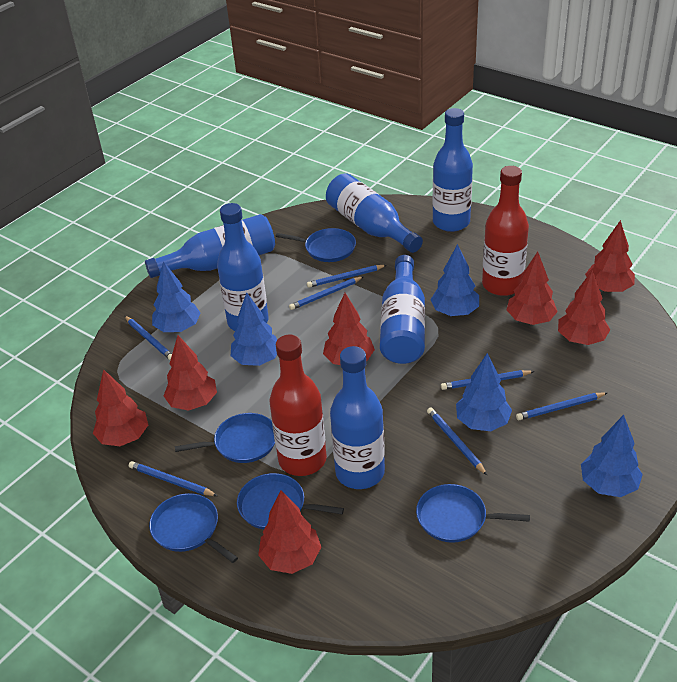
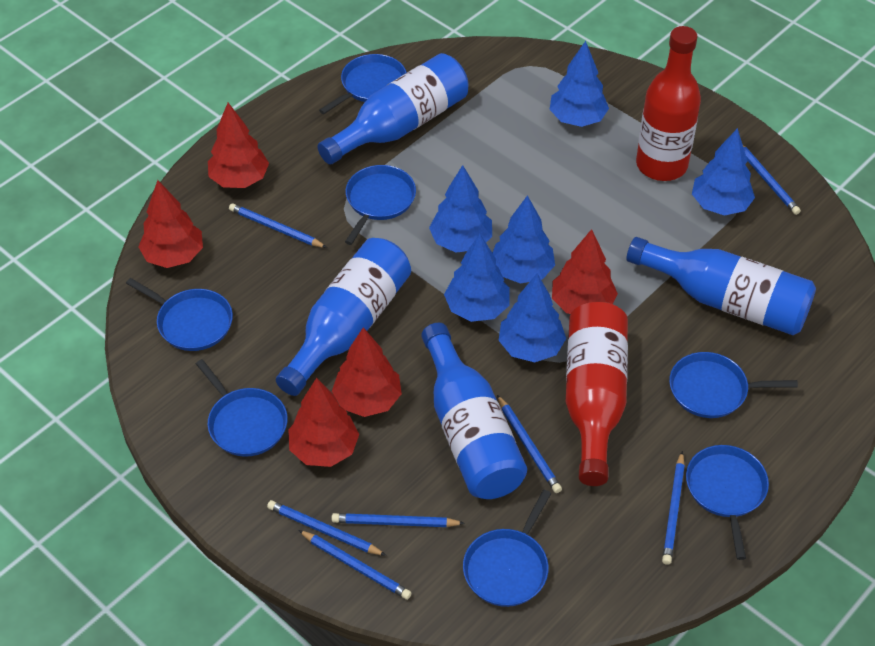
blue bottle: 6 -> 4
blue pan: 5 -> 7
blue tree: 5 -> 6
red tree: 7 -> 5

